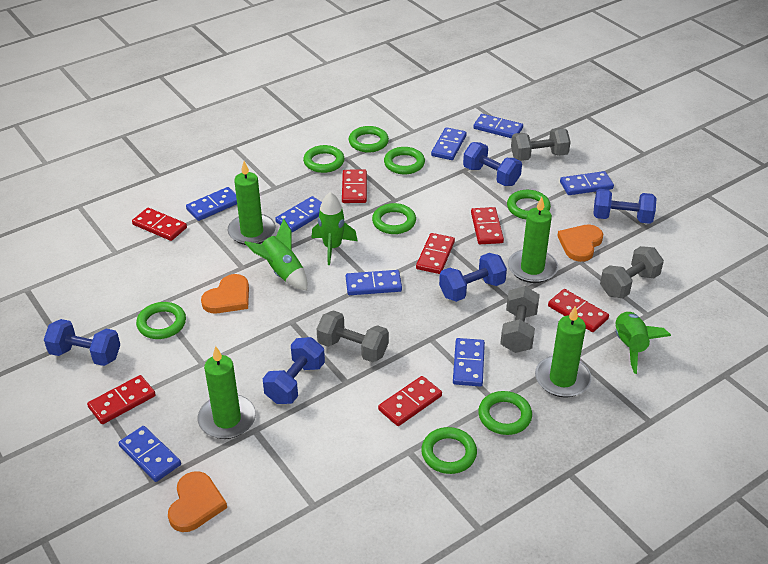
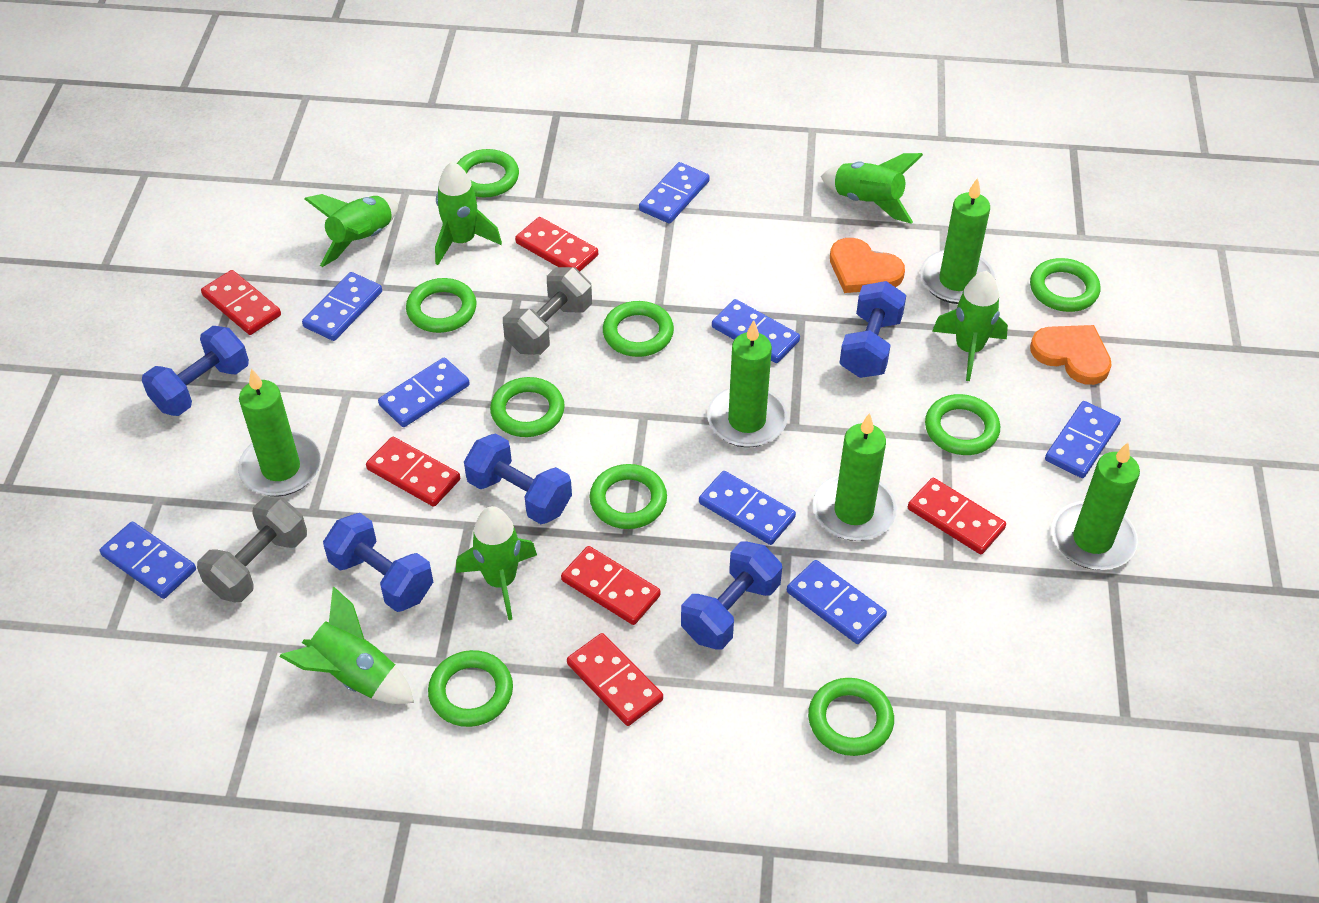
green candle: 4 -> 5
green ring: 8 -> 9
green rocket: 3 -> 6
grey dumbbell: 4 -> 2
orange heart: 3 -> 2
red domino: 7 -> 6

